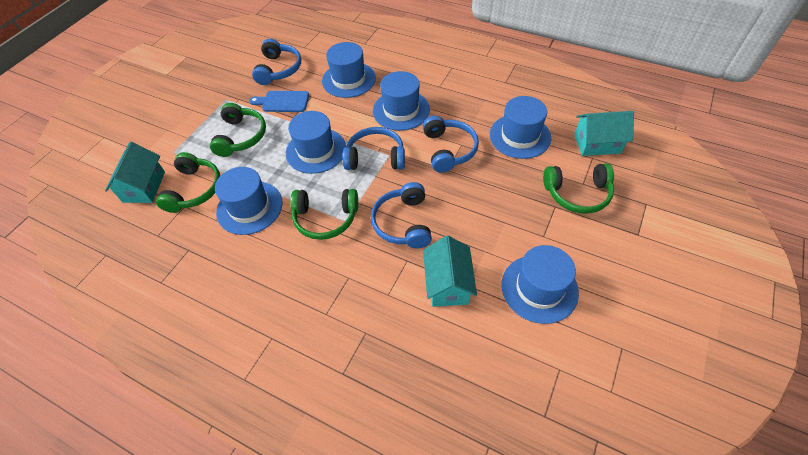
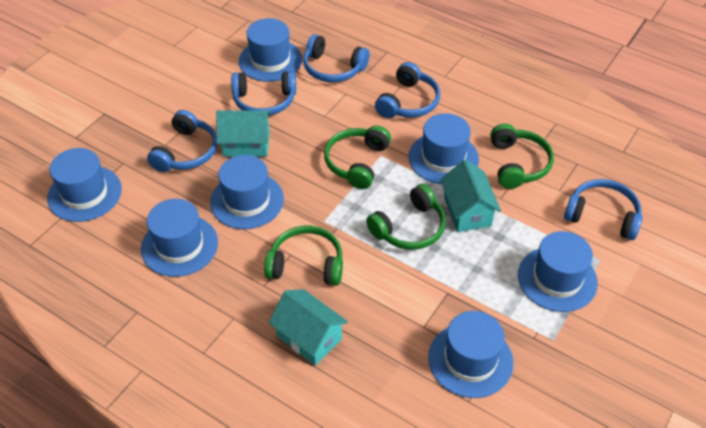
blue cutting board: 1 -> 0
blue hat: 6 -> 7
blue headphones: 4 -> 5

